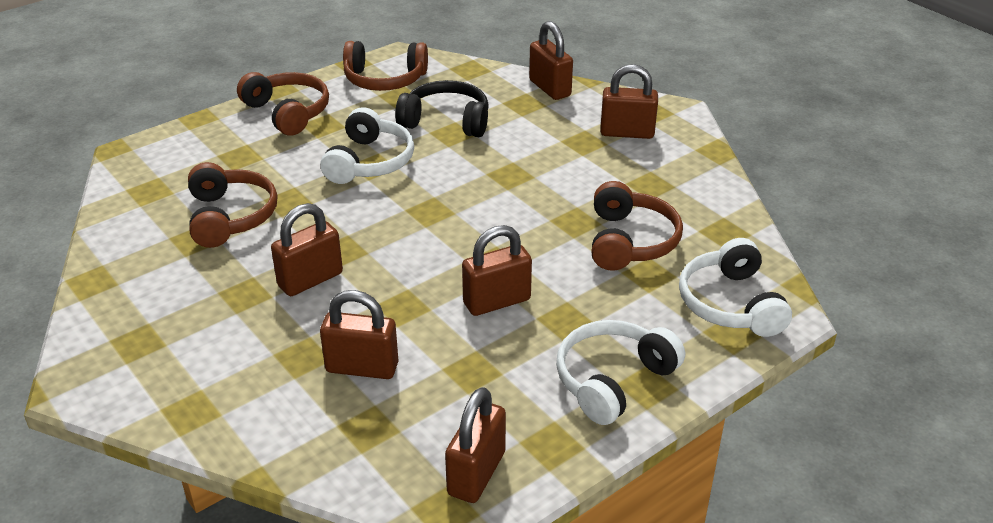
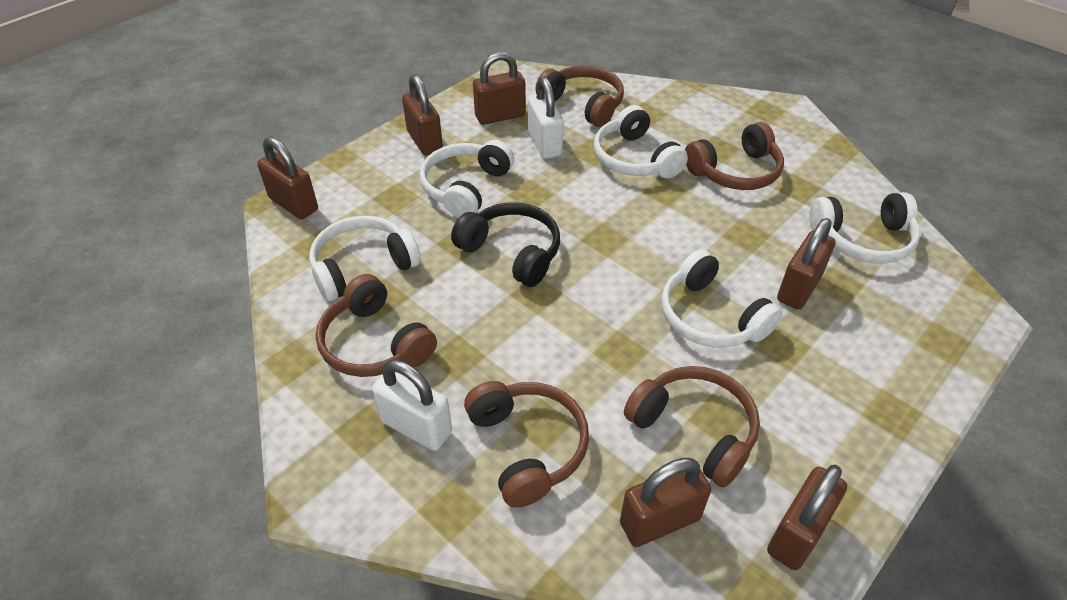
brown headphones: 4 -> 5
white headphones: 3 -> 5
white padlock: 0 -> 2

